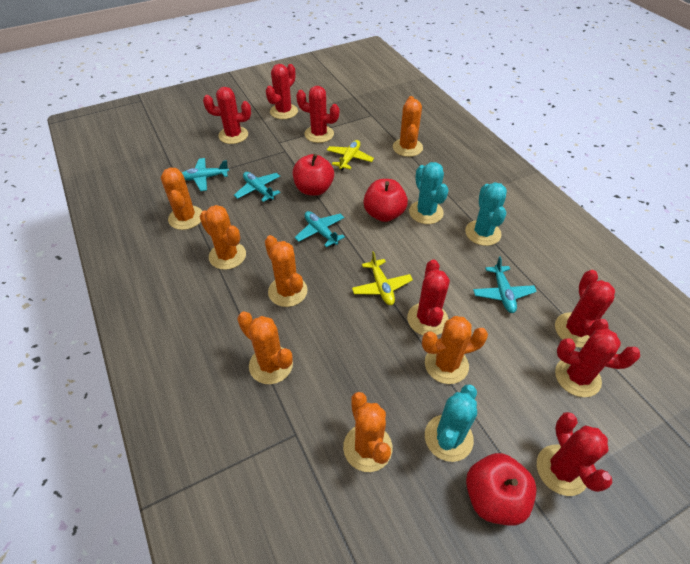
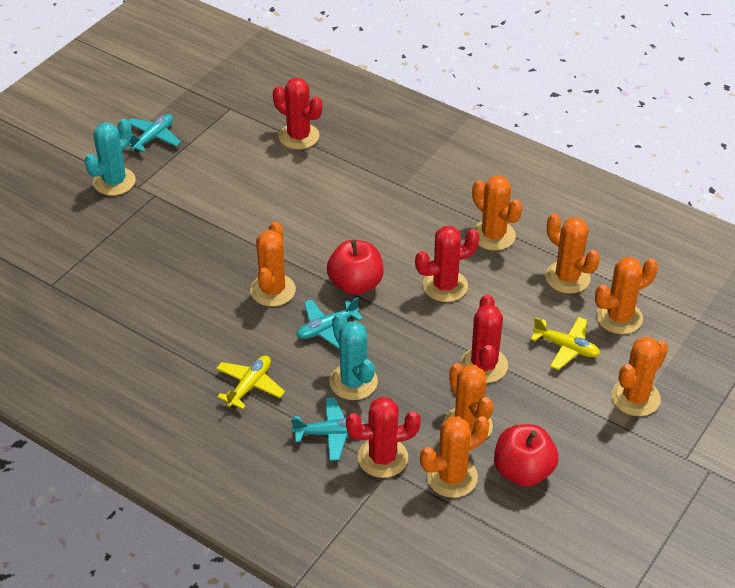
red apple: 3 -> 2
red cactus: 7 -> 4
turquoise cactus: 3 -> 2
turquoise plane: 4 -> 3

